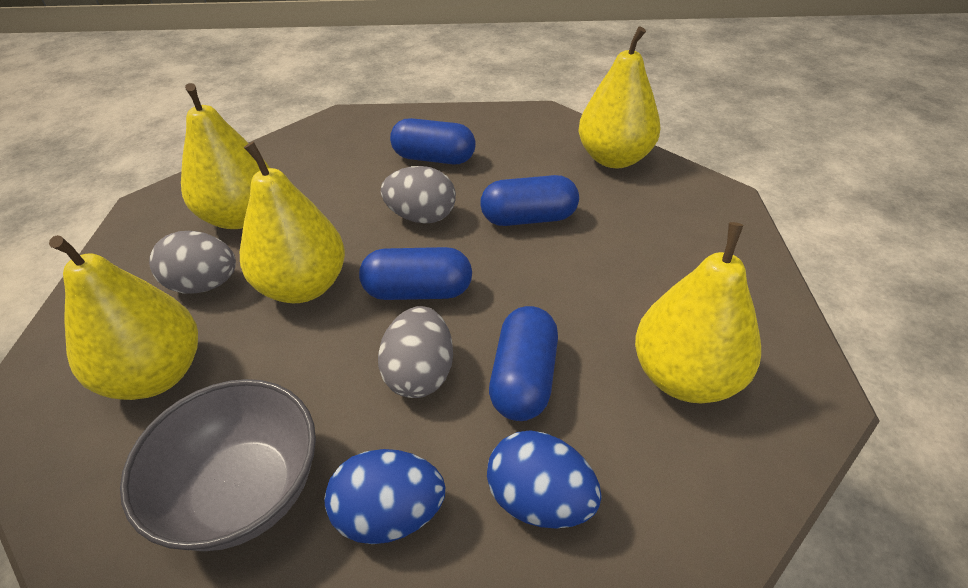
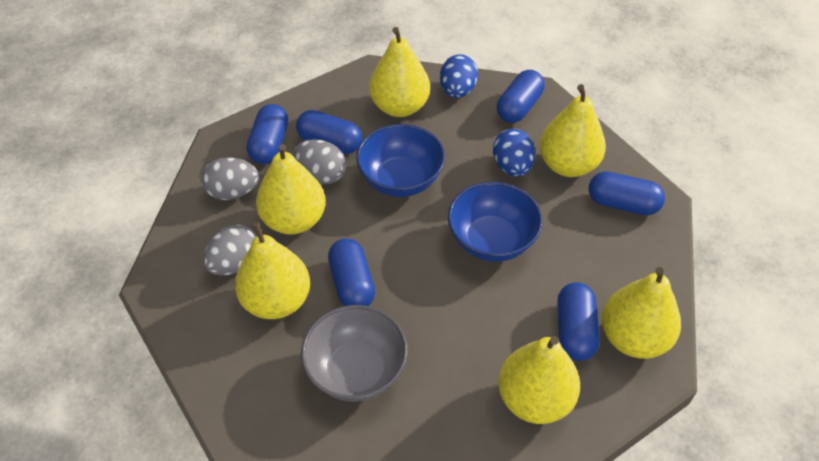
blue bowl: 0 -> 2
blue capsule: 4 -> 6
yellow pear: 5 -> 6

